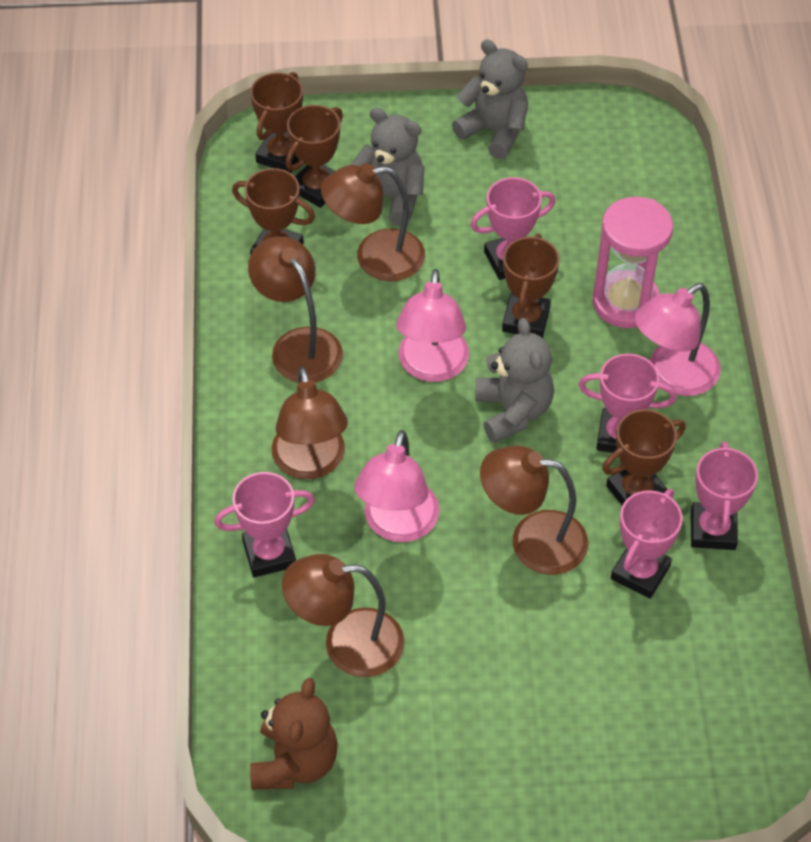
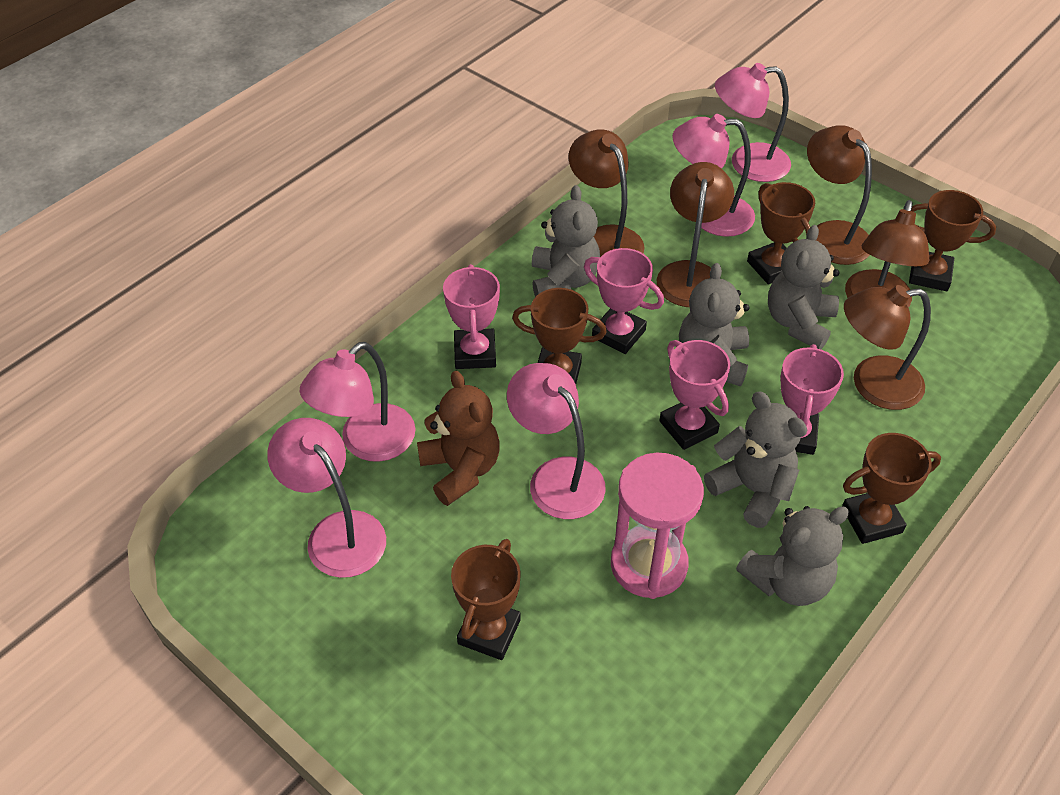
grey teddy bear: 3 -> 5
pink lamp: 3 -> 5
pink trophy: 5 -> 4

